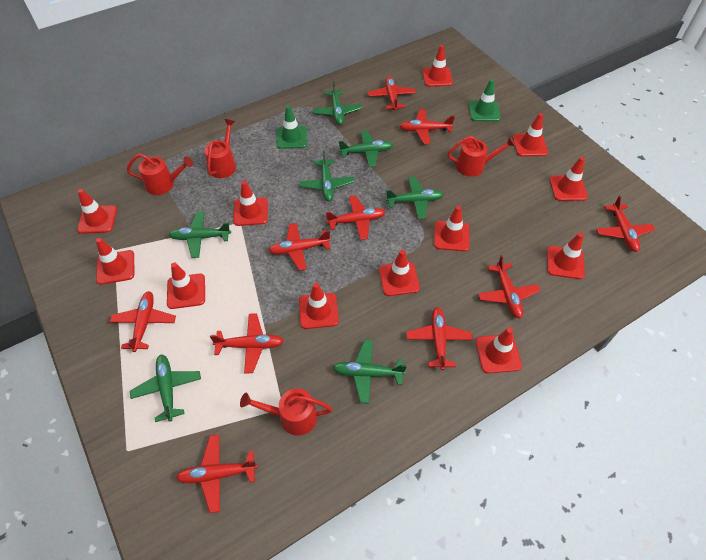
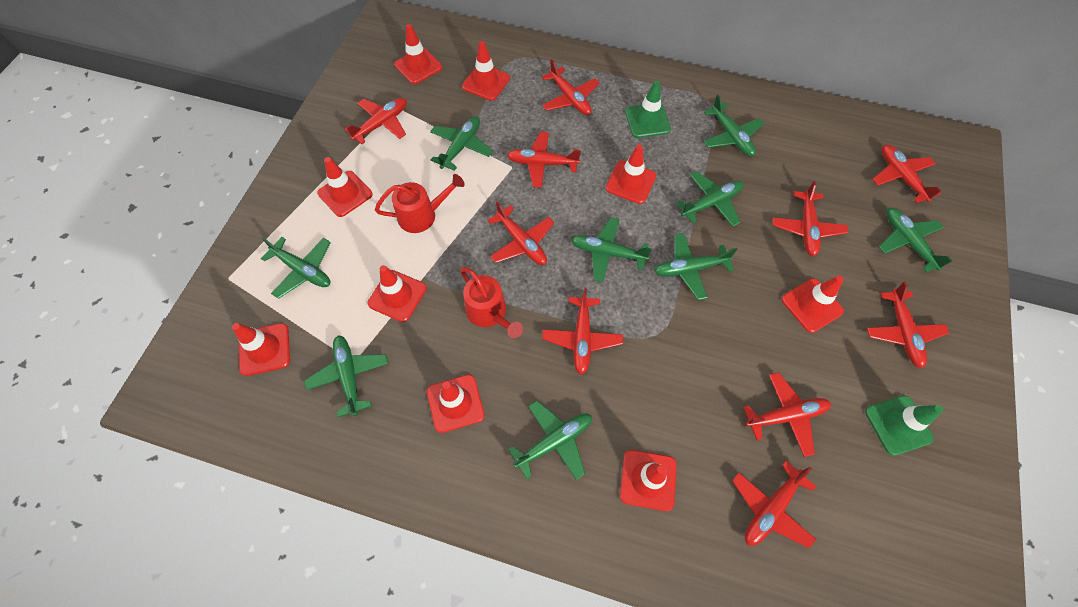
green plane: 7 -> 9
red traffic cone: 12 -> 9
red watering can: 4 -> 2

